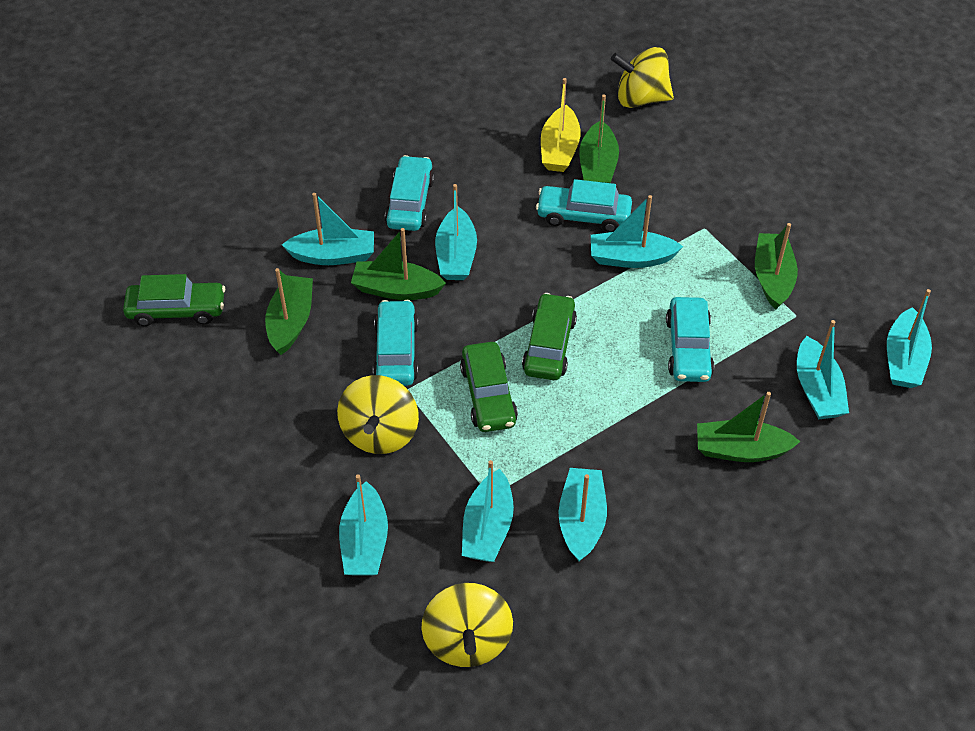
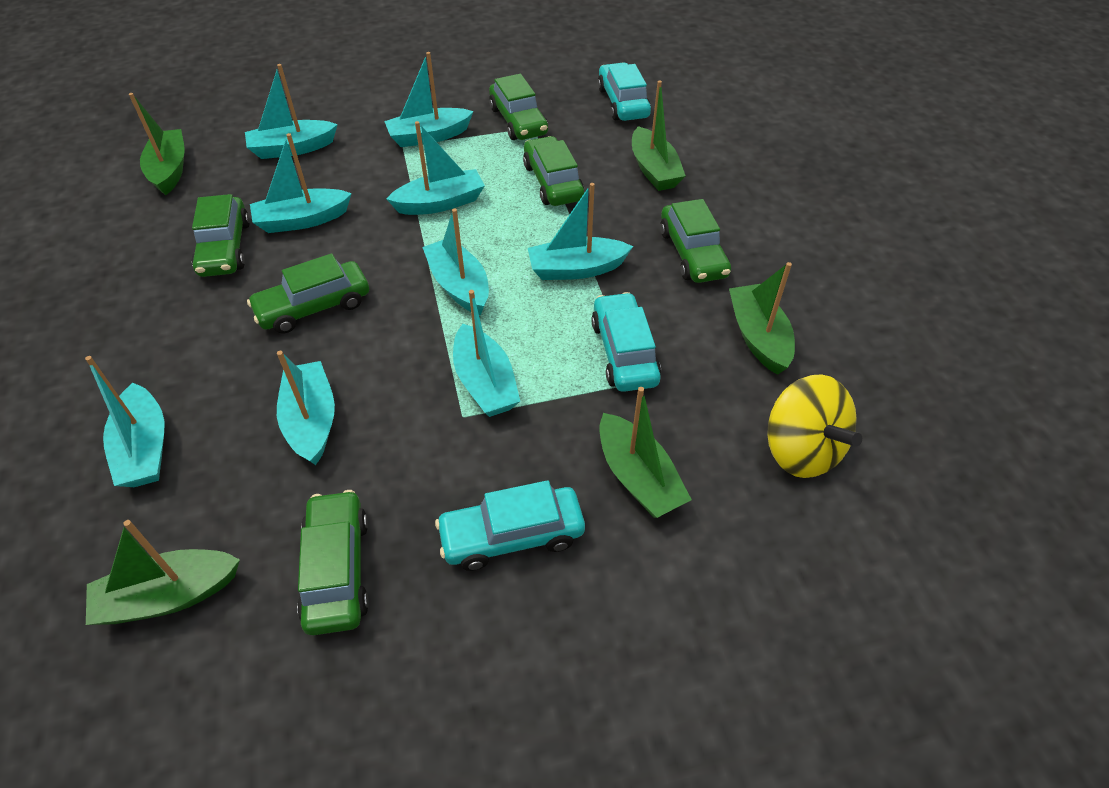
green car: 3 -> 6
turquoise boat: 8 -> 9
turquoise car: 4 -> 3
yellow boat: 1 -> 0
yellow spinning top: 3 -> 1

